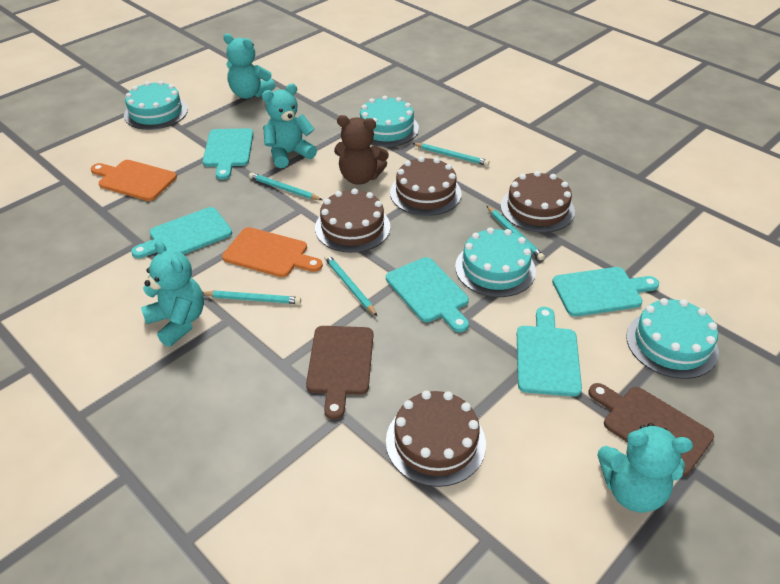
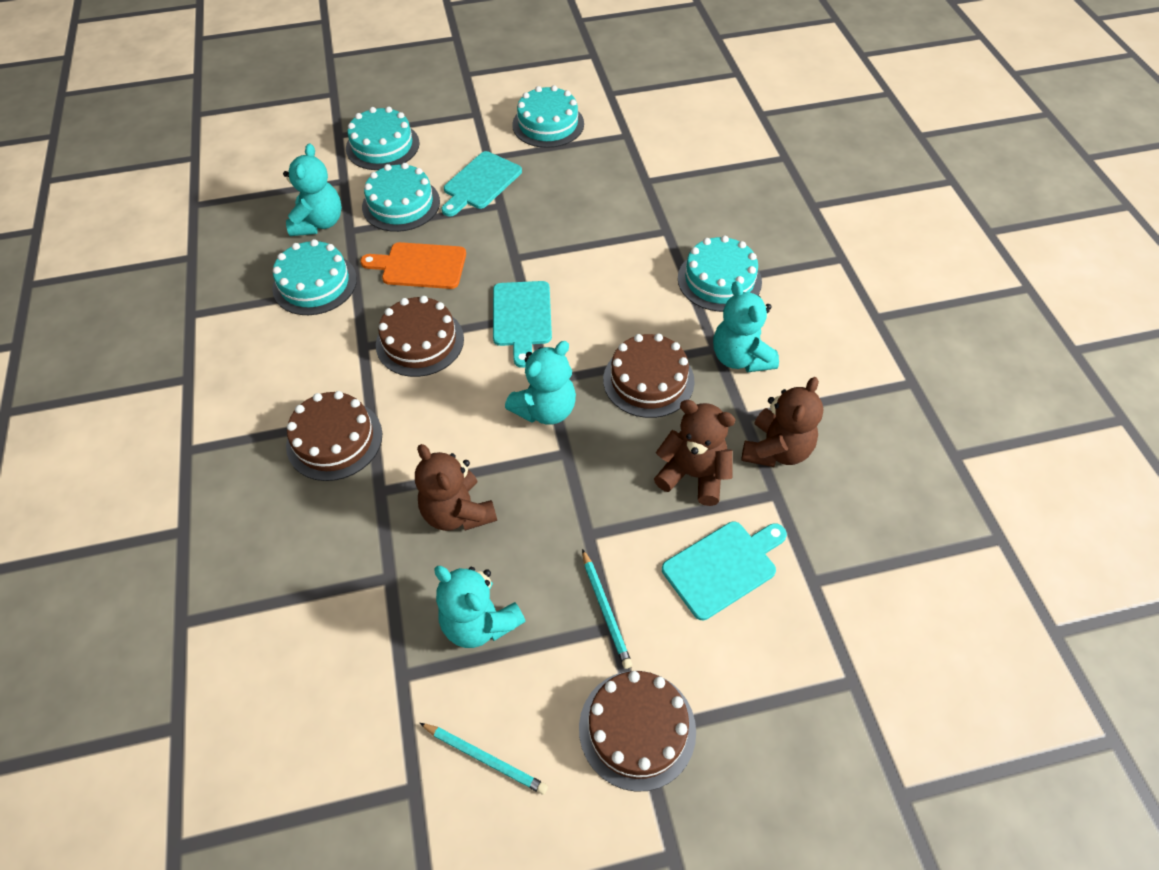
brown cutting board: 2 -> 0
brown teddy bear: 1 -> 3
orange cutting board: 2 -> 1
turquoise cake: 4 -> 5
turquoise cutting board: 5 -> 3
turquoise pencil: 5 -> 2

